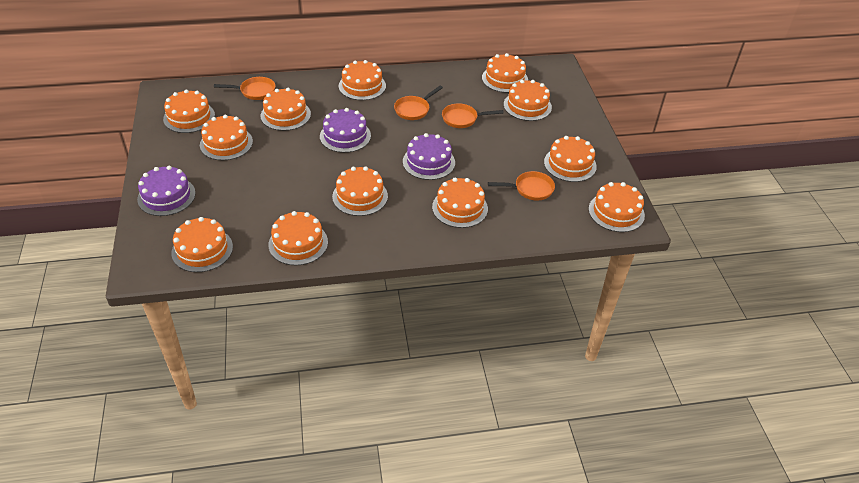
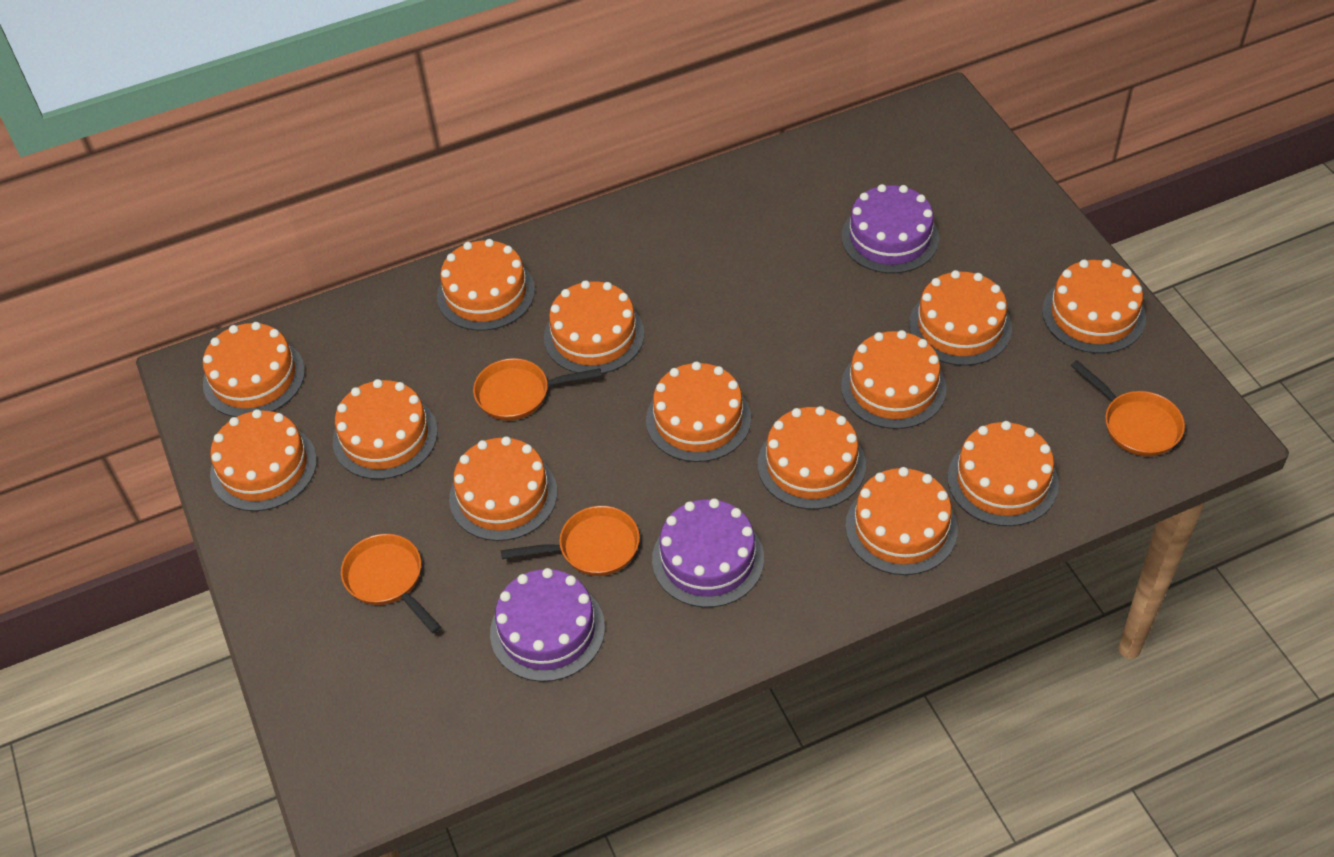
orange cake: 12 -> 13

